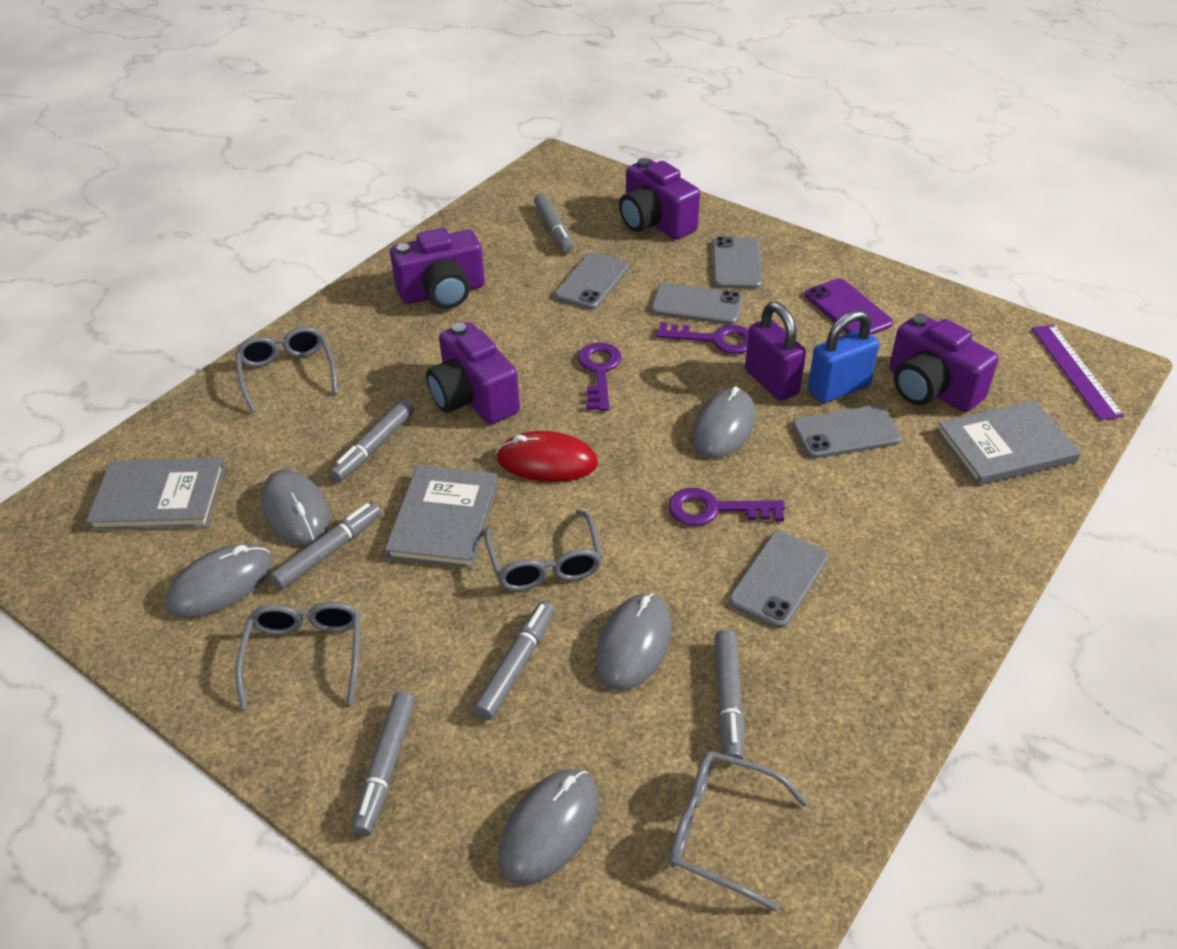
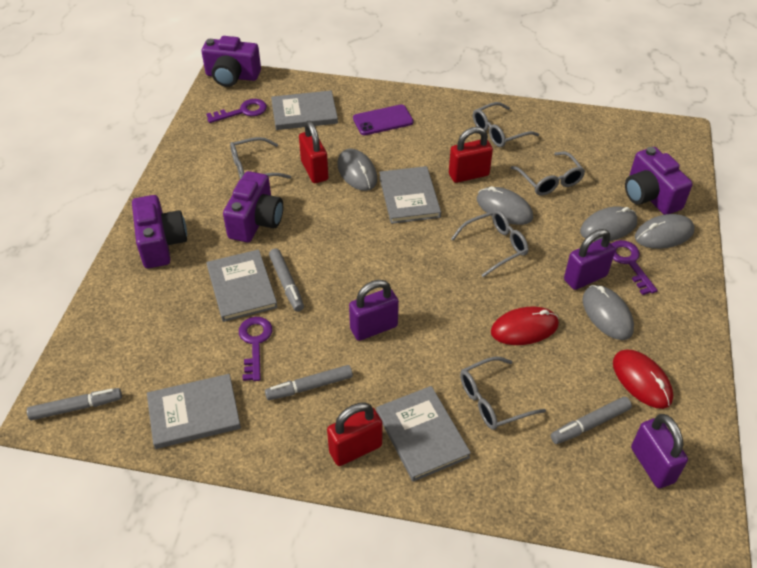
blue padlock: 1 -> 0
grey book: 3 -> 5
grey glasses: 4 -> 5
grey marker: 6 -> 4
grey phone: 5 -> 0
purple padlock: 1 -> 3
purple ruler: 1 -> 0
red mouse: 1 -> 2
red padlock: 0 -> 3

